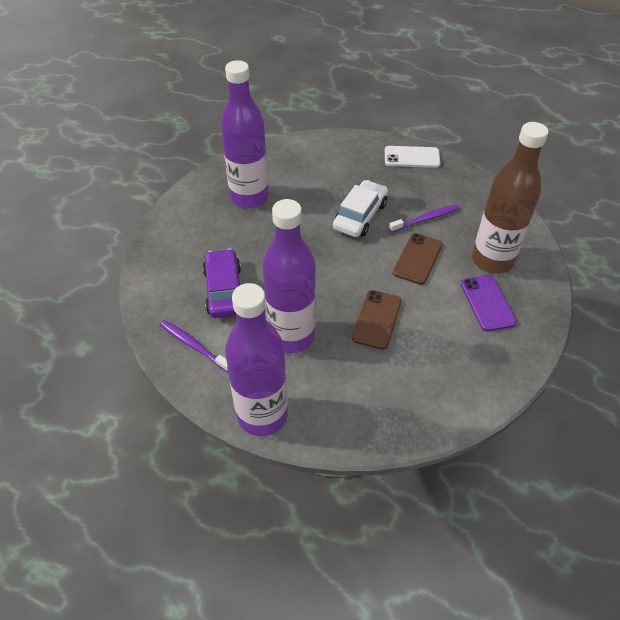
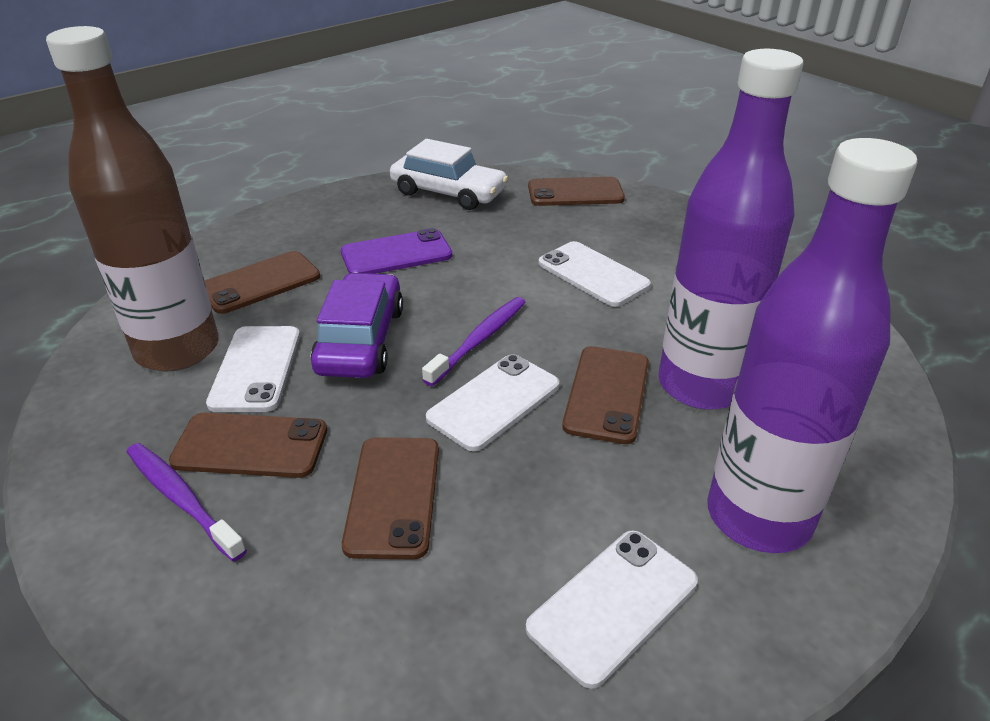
brown phone: 2 -> 5
purple bottle: 3 -> 2
white phone: 1 -> 4

